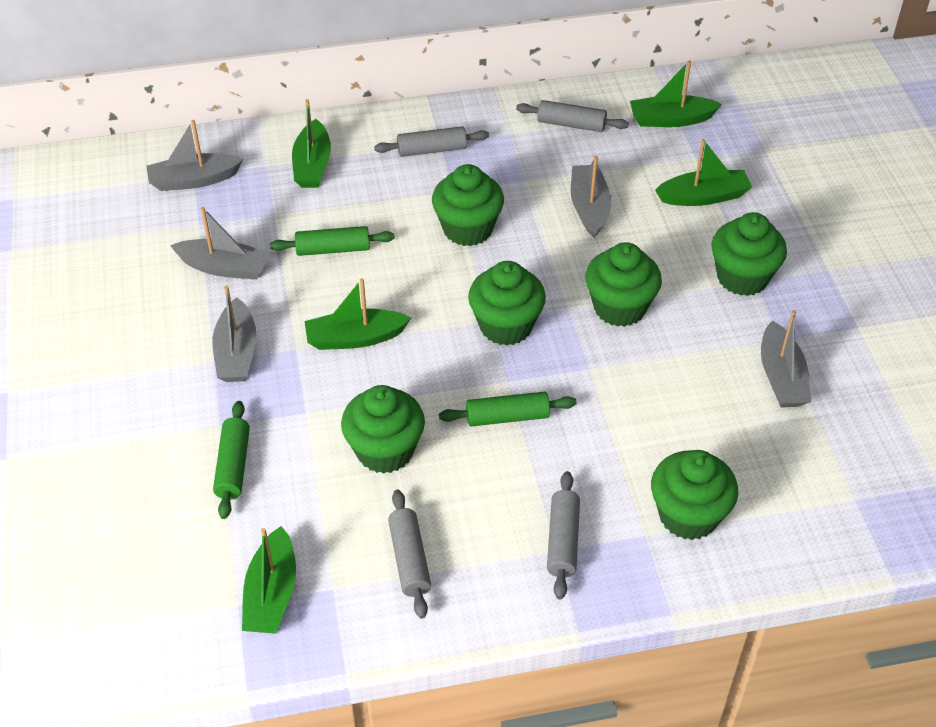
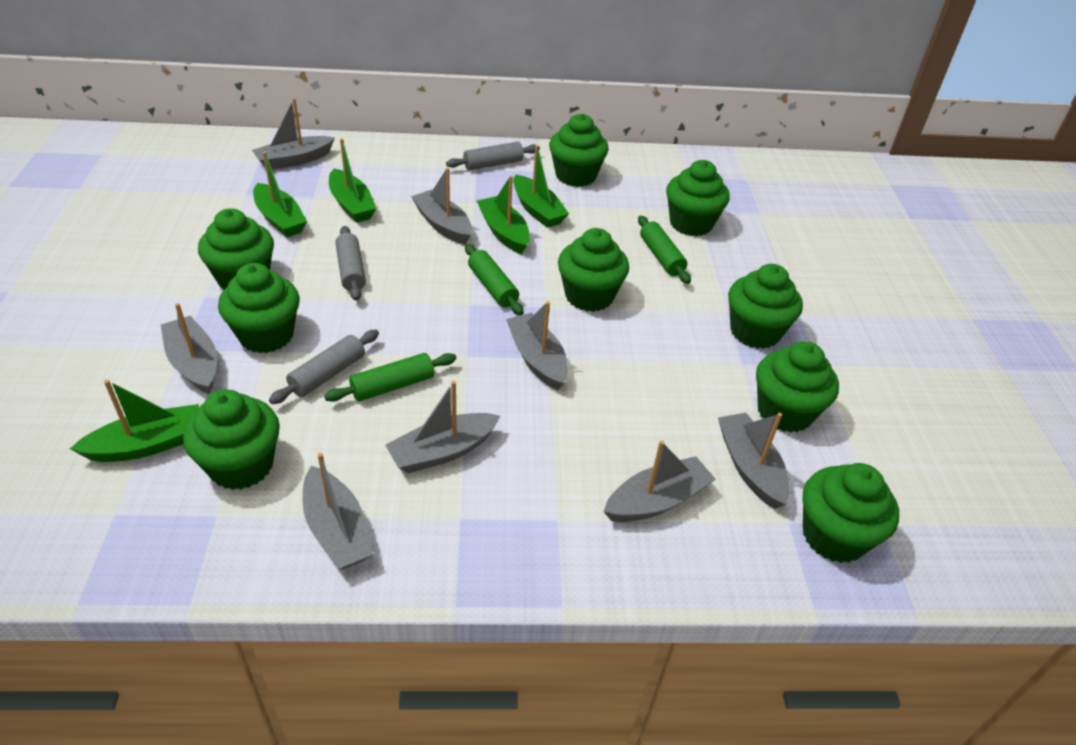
green cupcake: 6 -> 9
grey boat: 5 -> 8
grey rolling pin: 4 -> 3

